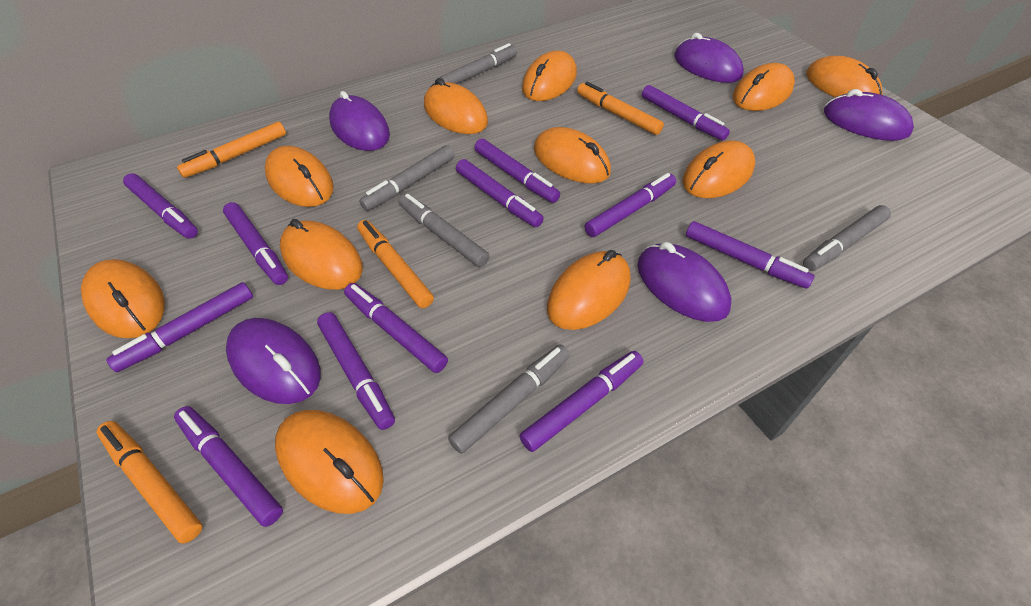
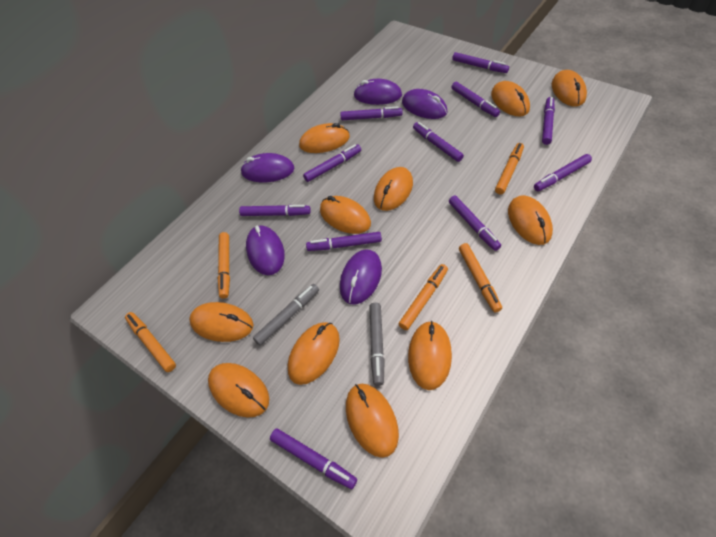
grey marker: 5 -> 2
orange marker: 4 -> 5
purple marker: 12 -> 11

